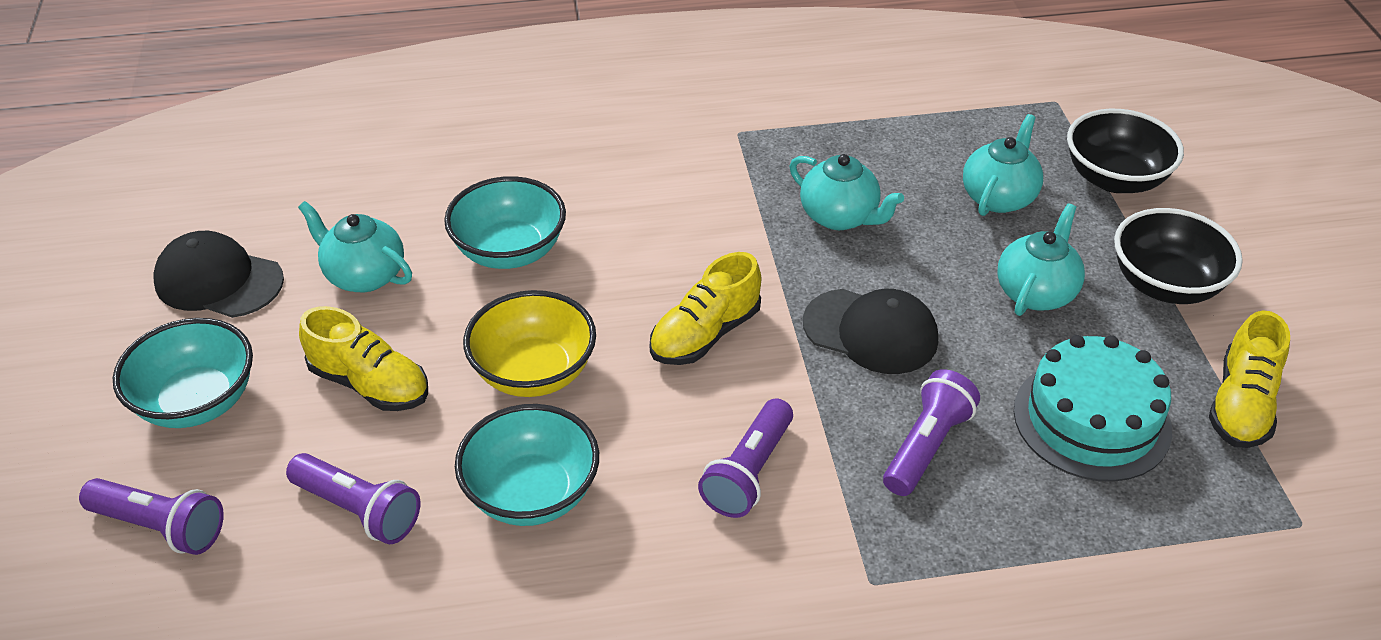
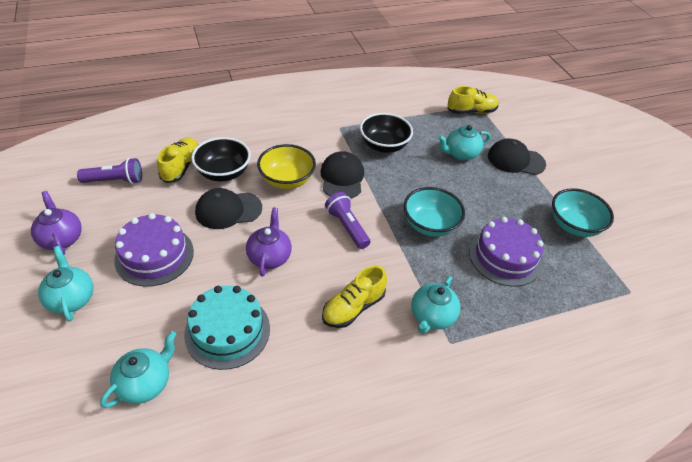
black cap: 2 -> 3
purple cake: 0 -> 2
purple flashlight: 4 -> 2
purple teapot: 0 -> 2
turquoise bowl: 3 -> 2

